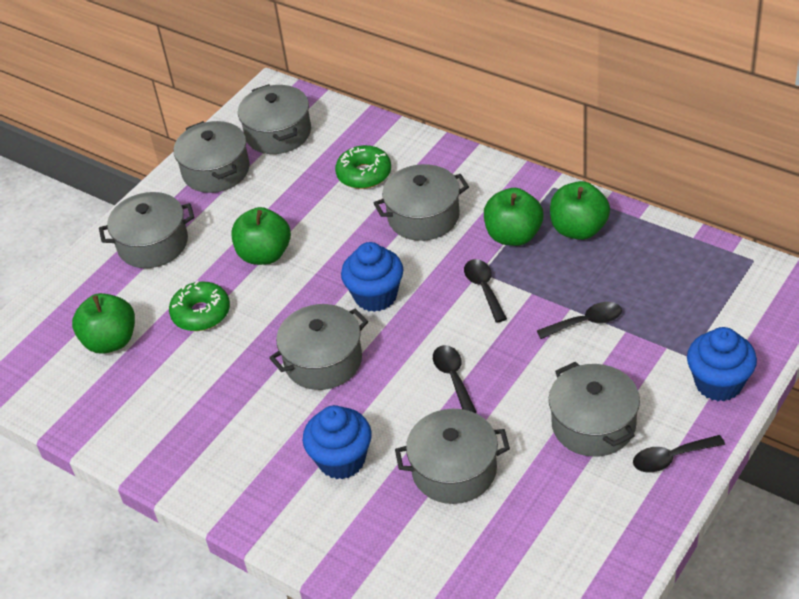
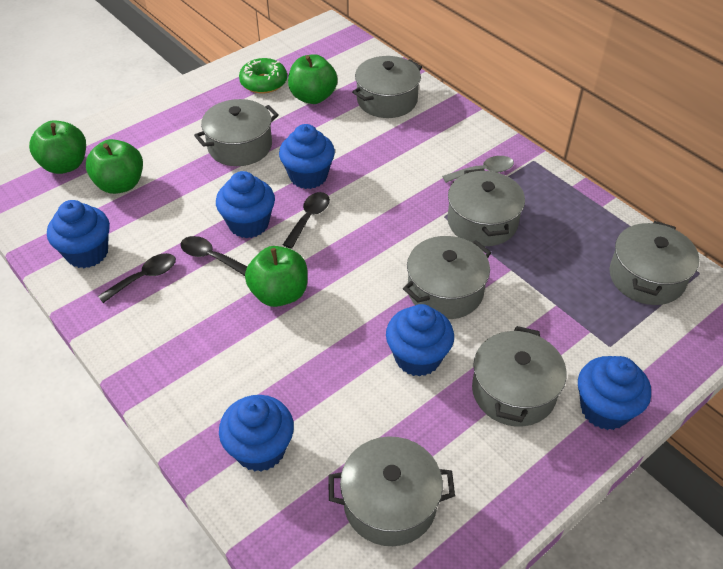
black spoon: 4 -> 3
blue cupcake: 3 -> 6
green donut: 2 -> 1
grey spoon: 0 -> 1

